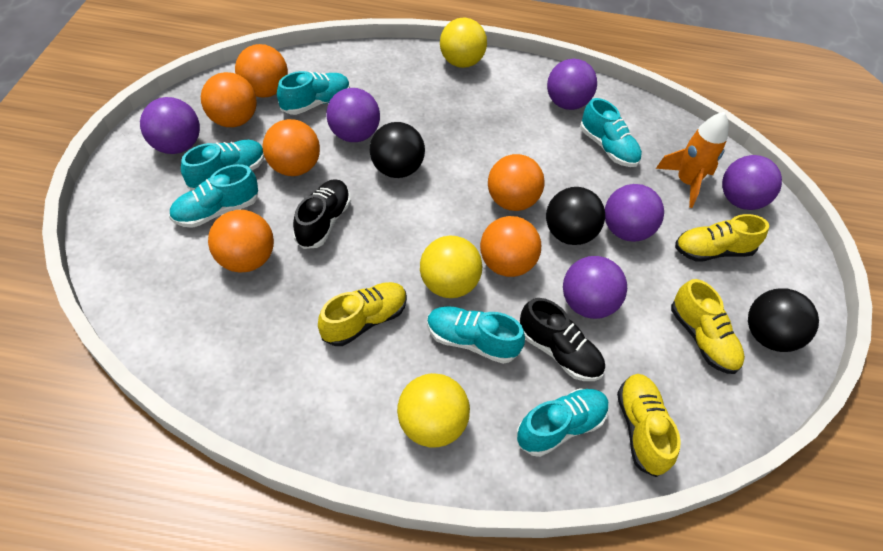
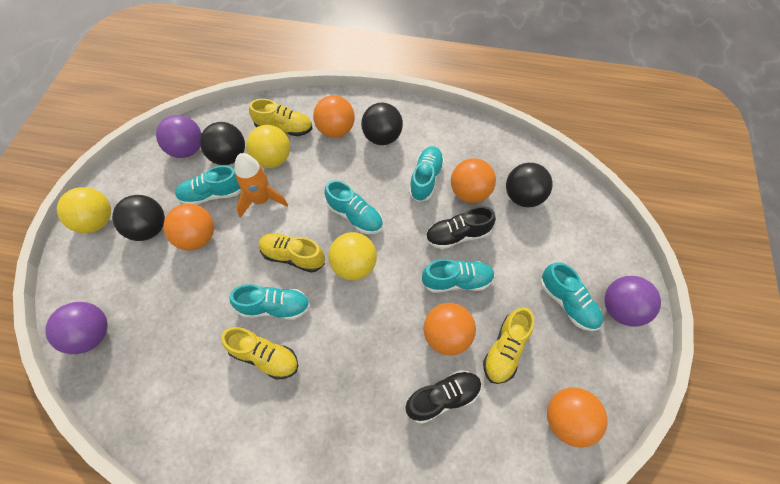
black ball: 3 -> 4
orange ball: 6 -> 5
purple ball: 6 -> 3

